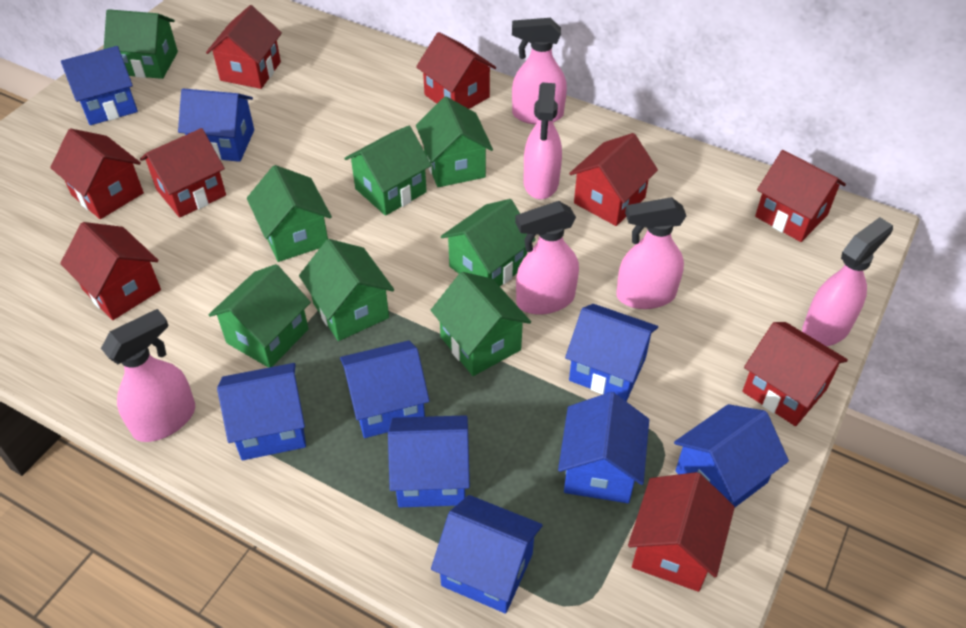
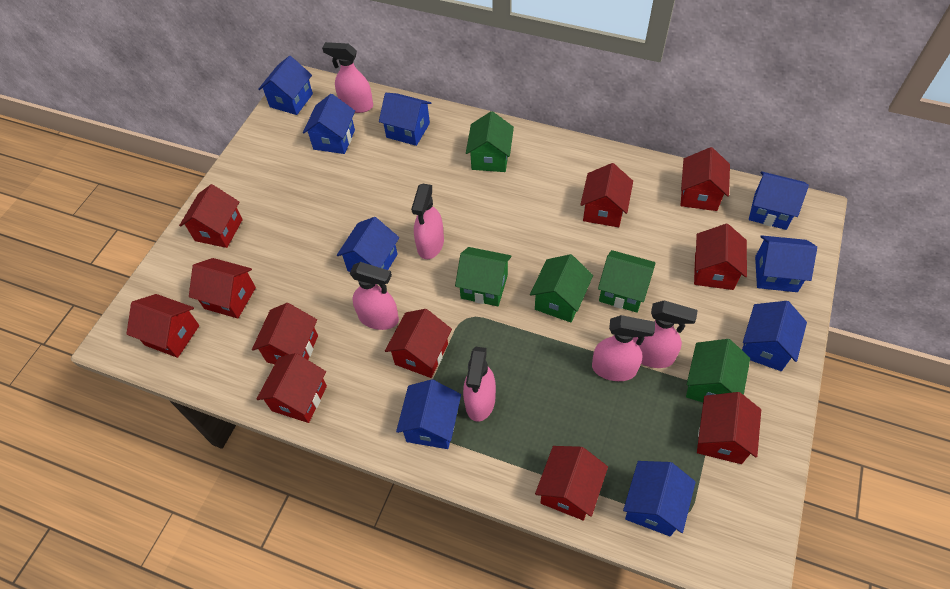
green house: 8 -> 5
red house: 9 -> 11

